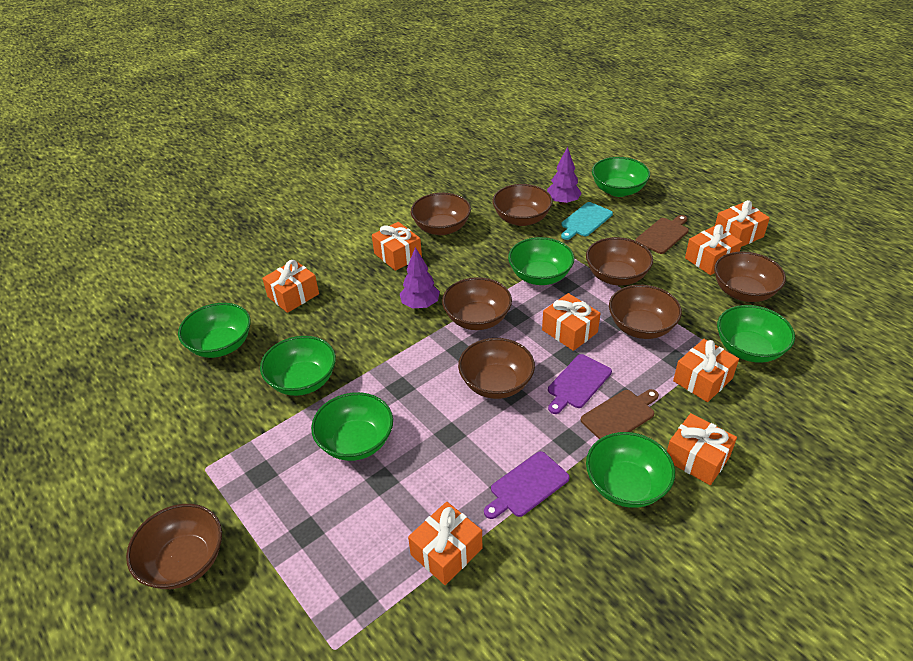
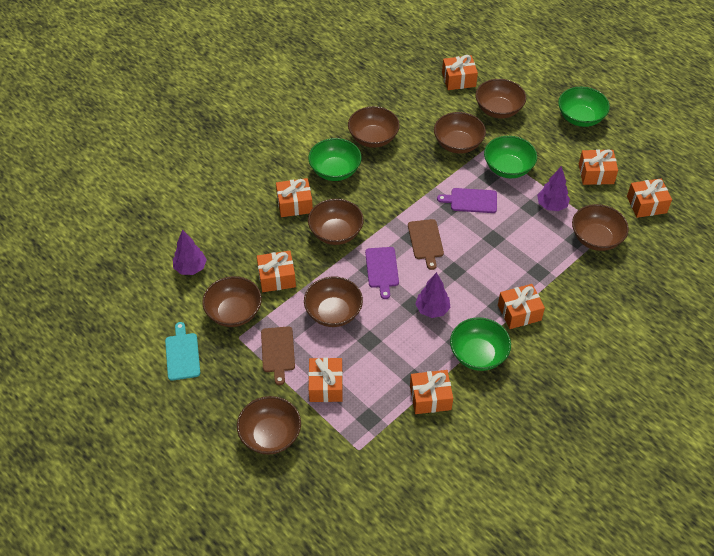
green bowl: 7 -> 4
purple tree: 2 -> 3

